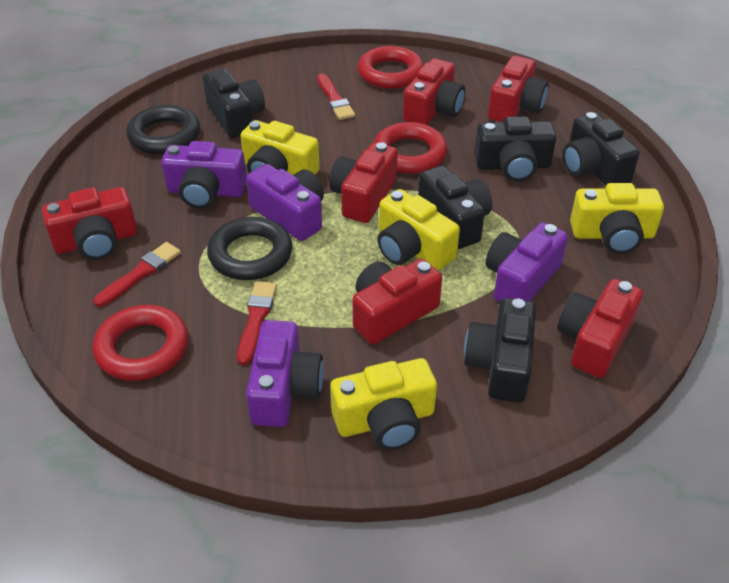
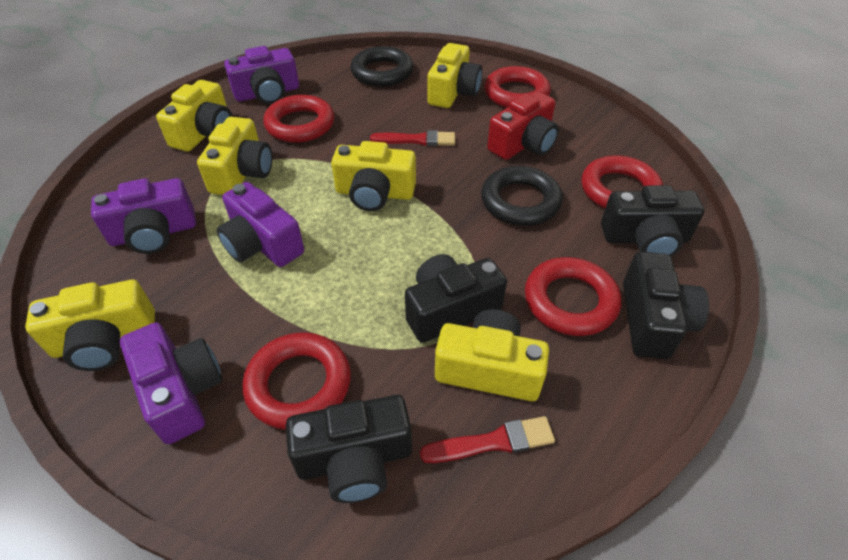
black camera: 5 -> 4
red brush: 3 -> 2
red camera: 6 -> 1
red ring: 3 -> 5
yellow camera: 4 -> 6

